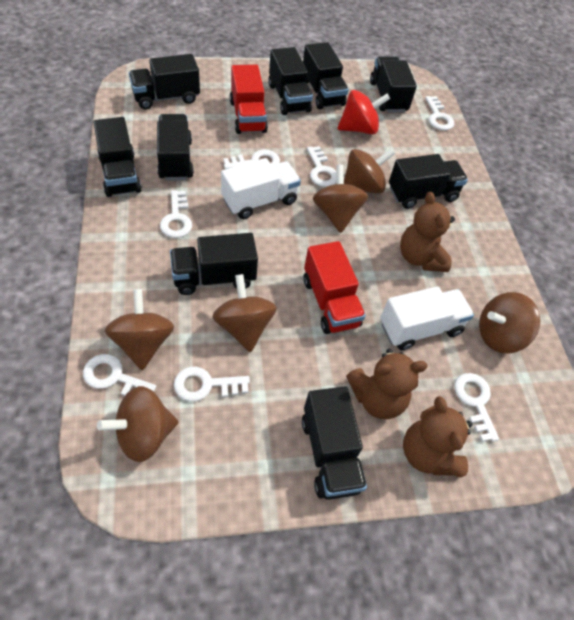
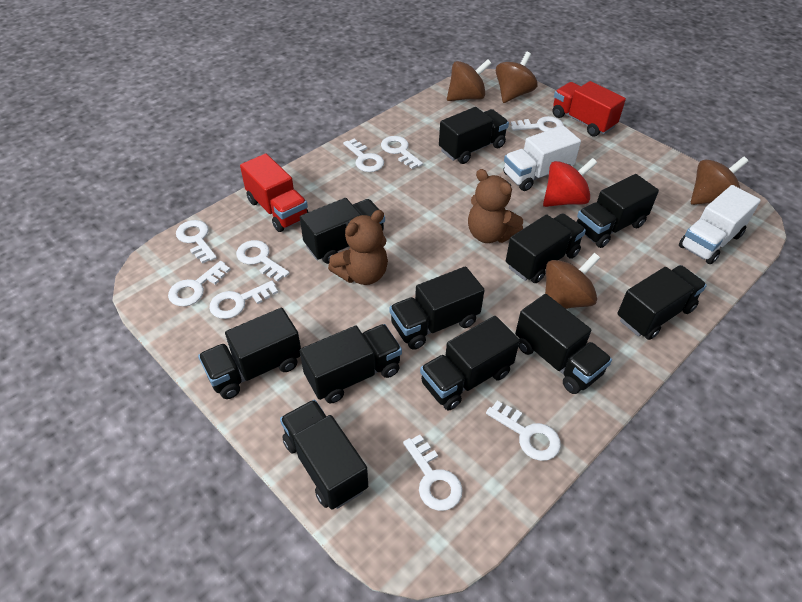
black truck: 9 -> 11
brown spinning top: 6 -> 4
brown teddy bear: 3 -> 2
white key: 7 -> 9

